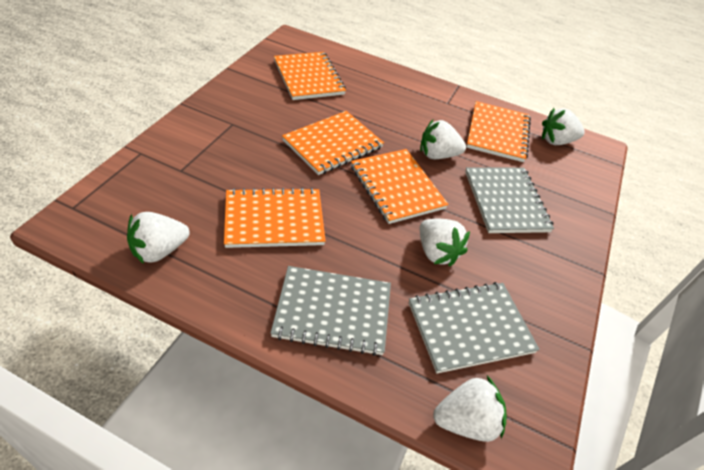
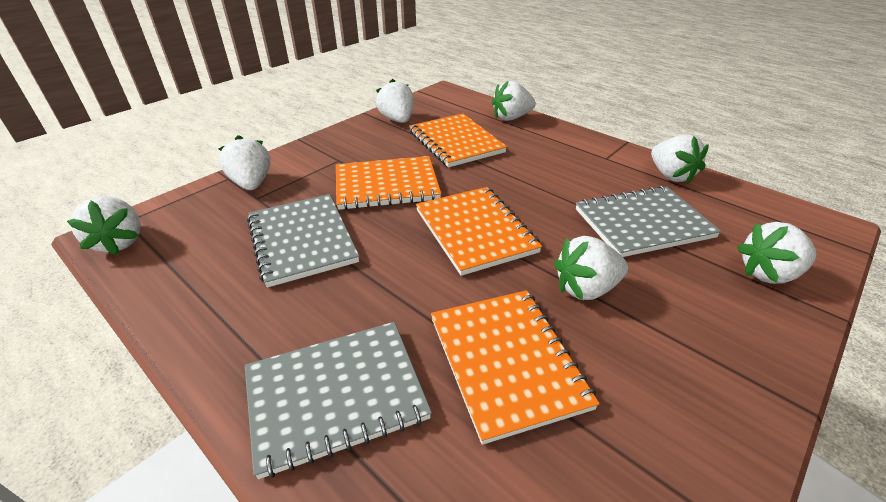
orange notebook: 5 -> 4
white strawberry: 5 -> 7

